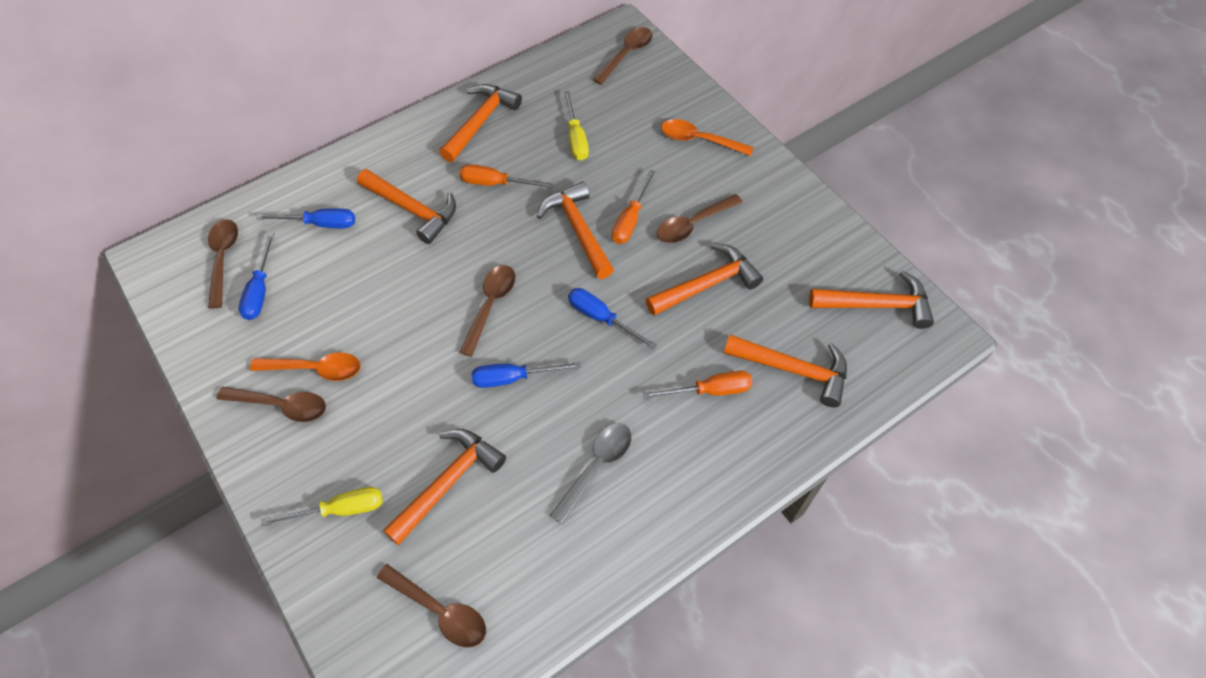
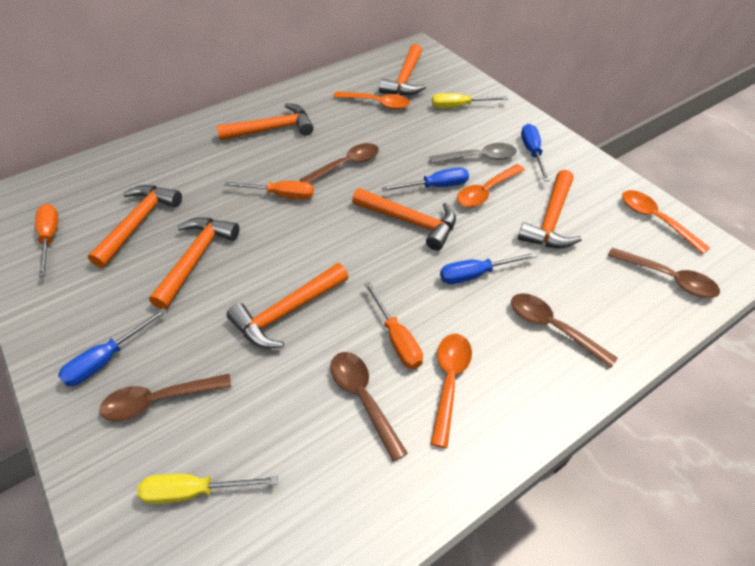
brown spoon: 6 -> 5
orange spoon: 2 -> 4

